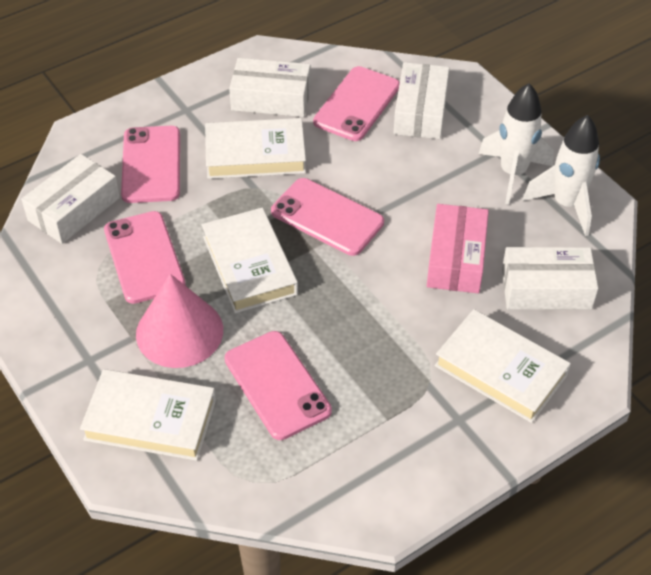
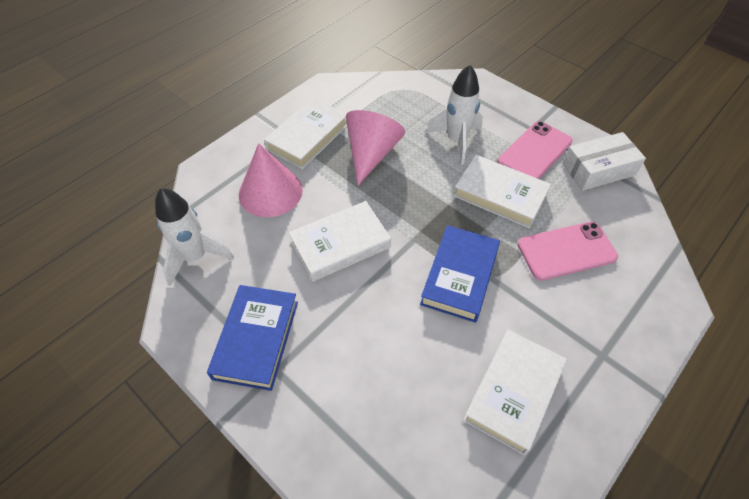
blue book: 0 -> 2
pink box: 1 -> 0
pink cone: 1 -> 2
pink phone: 5 -> 2
white box: 4 -> 1

